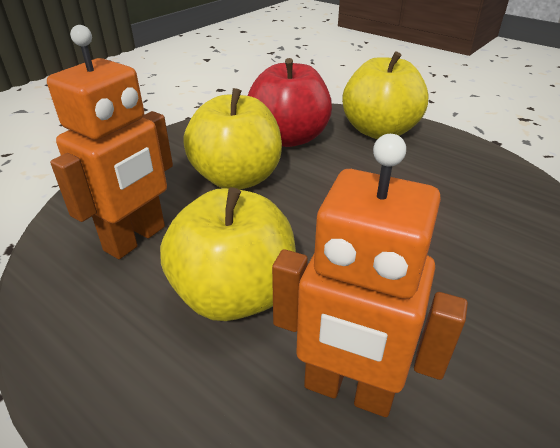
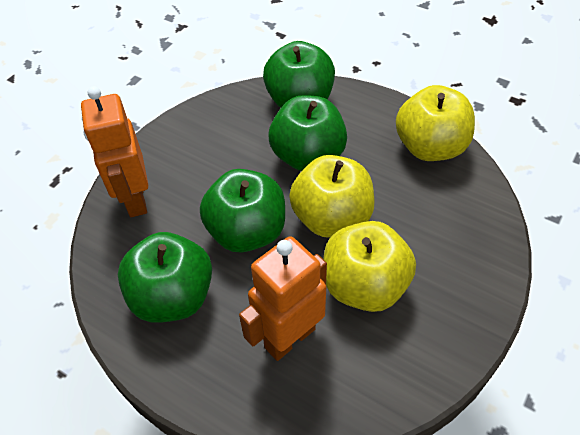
green apple: 0 -> 4
red apple: 1 -> 0

